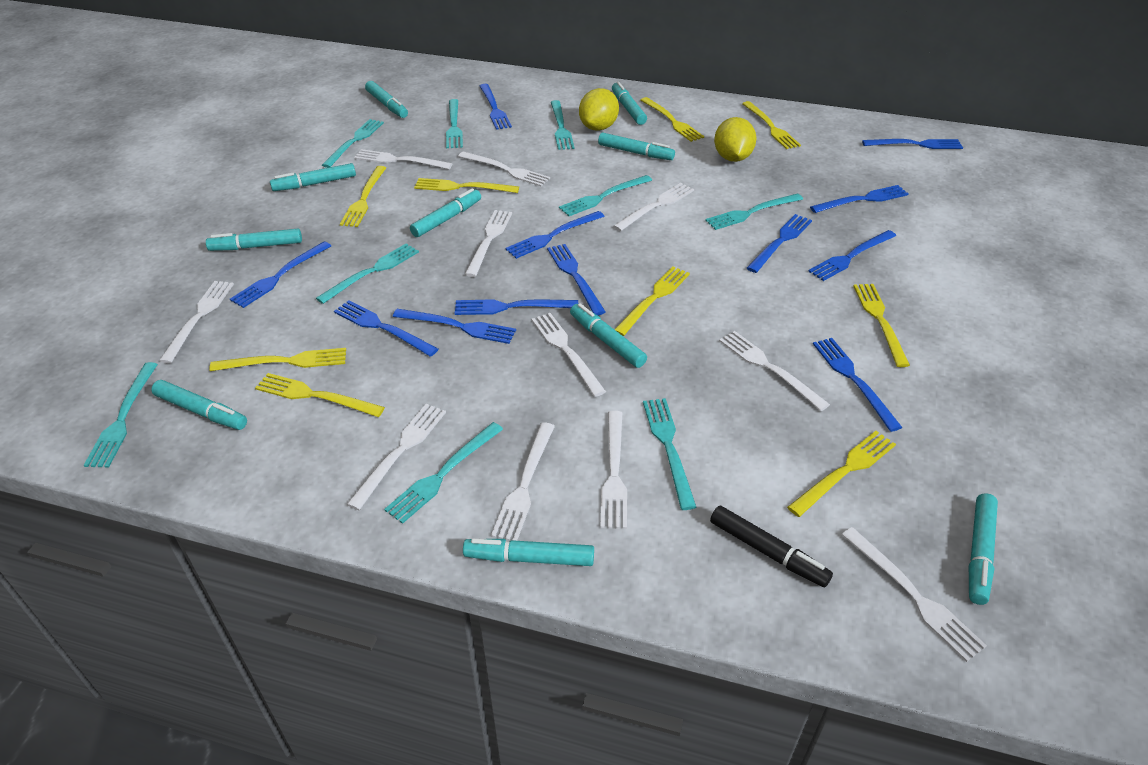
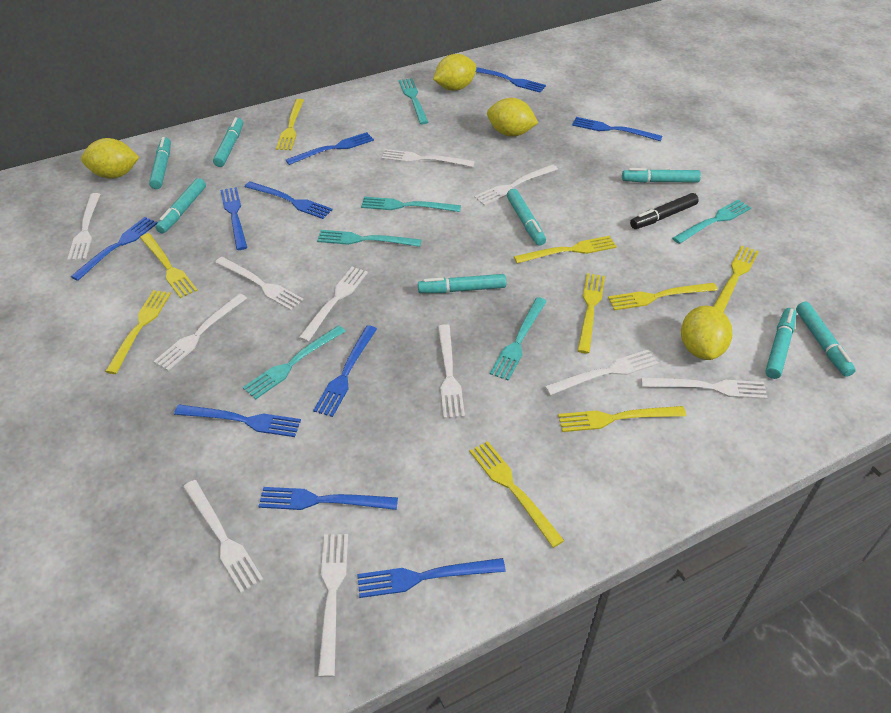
blue fork: 12 -> 10
turquoise fork: 9 -> 6
turquoise marker: 10 -> 8
yellow lemon: 2 -> 4

